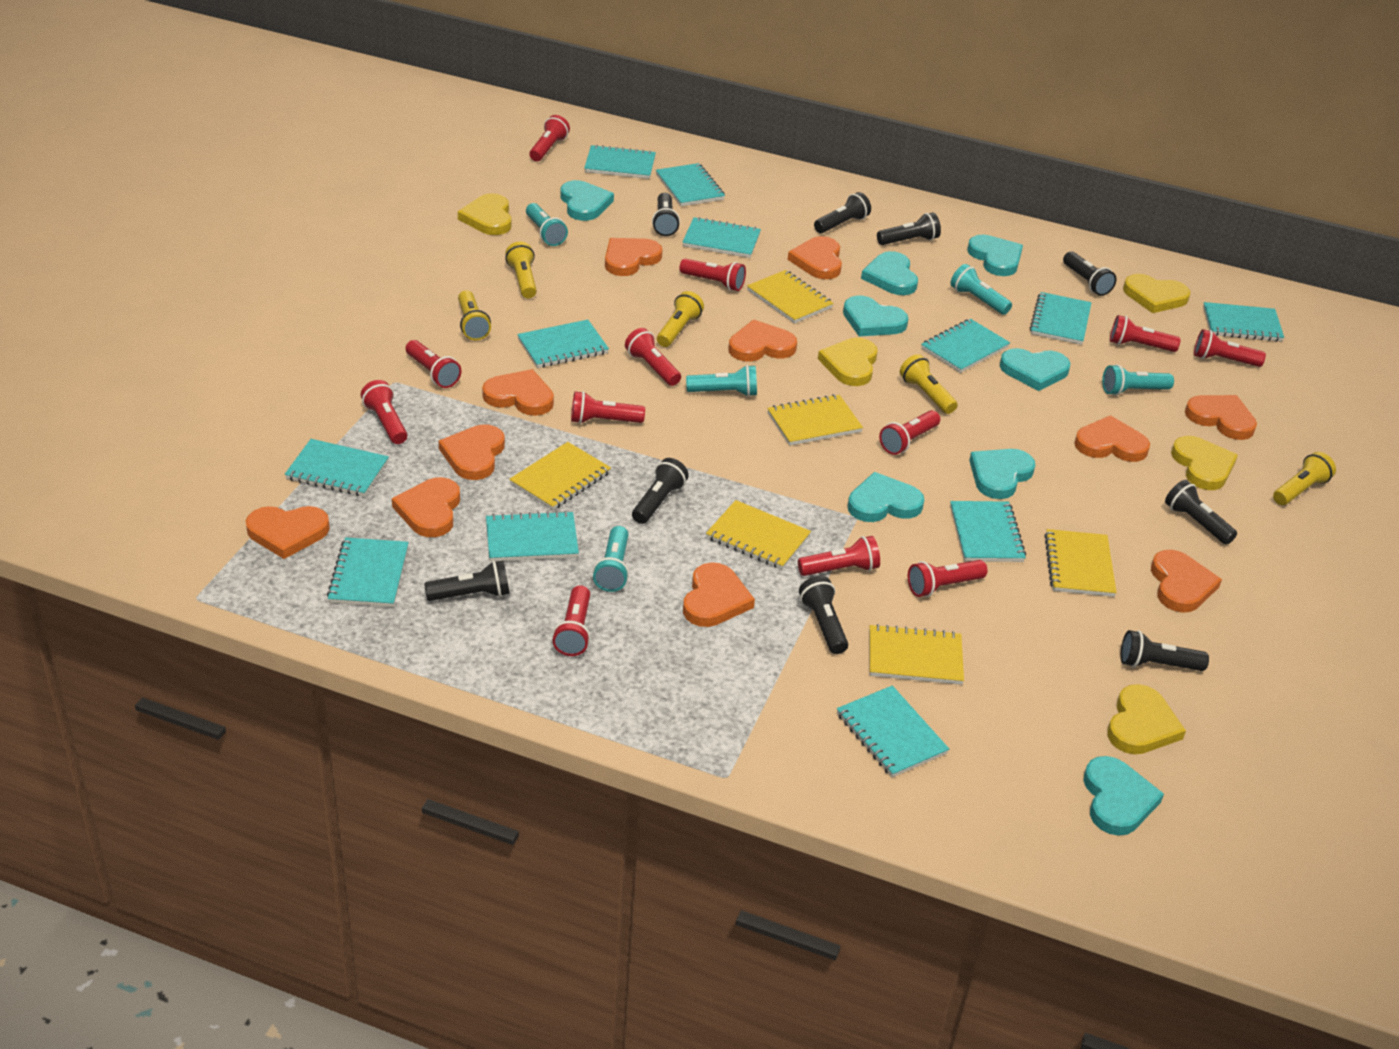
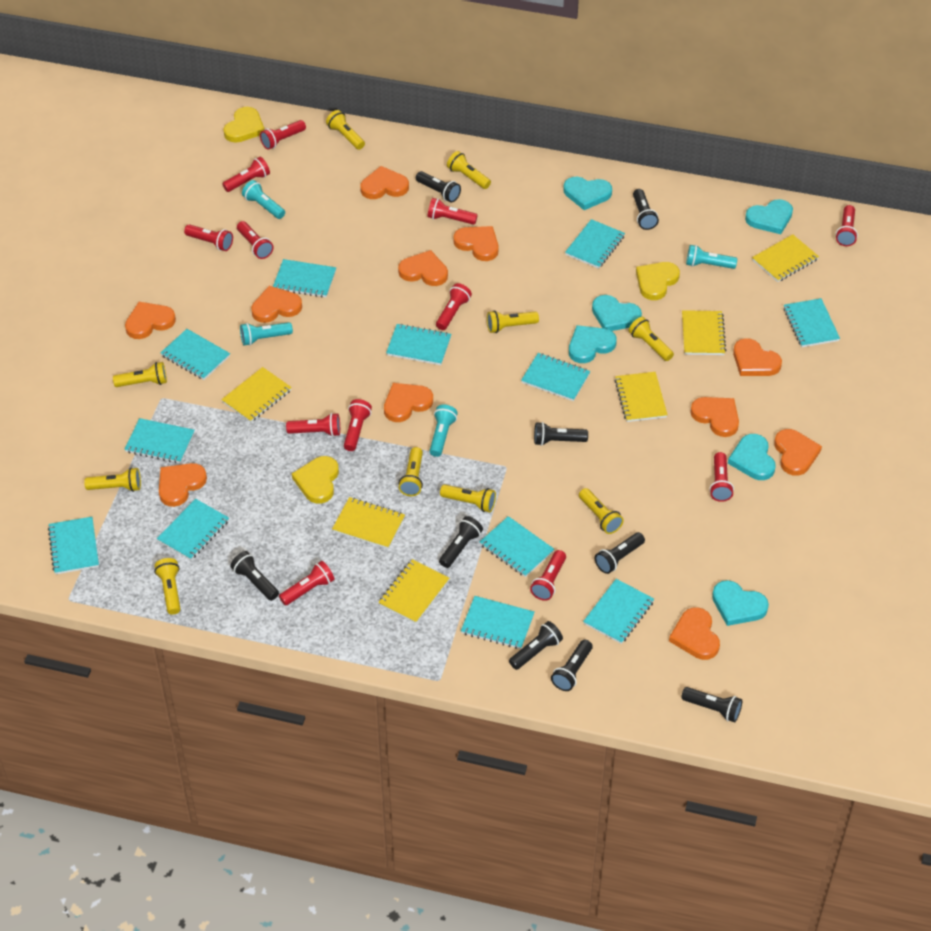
turquoise flashlight: 5 -> 4
turquoise heart: 8 -> 6
yellow flashlight: 5 -> 10
yellow heart: 5 -> 3

